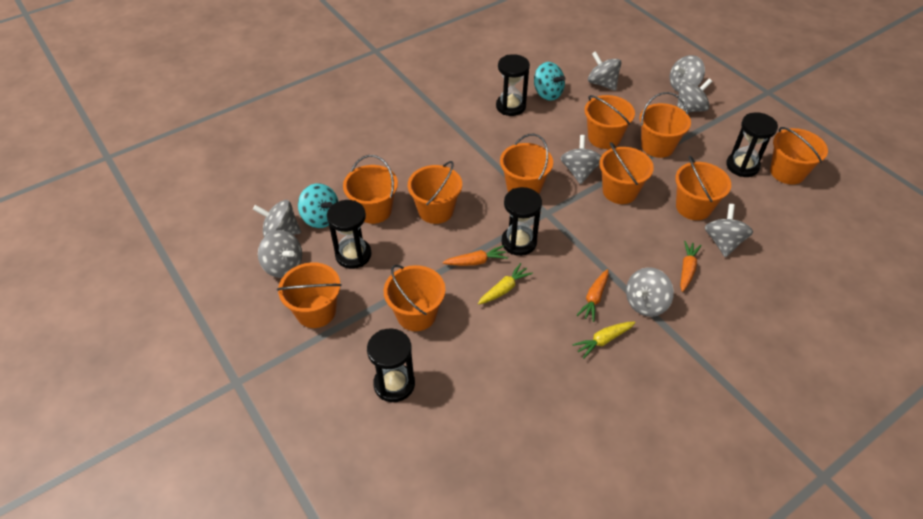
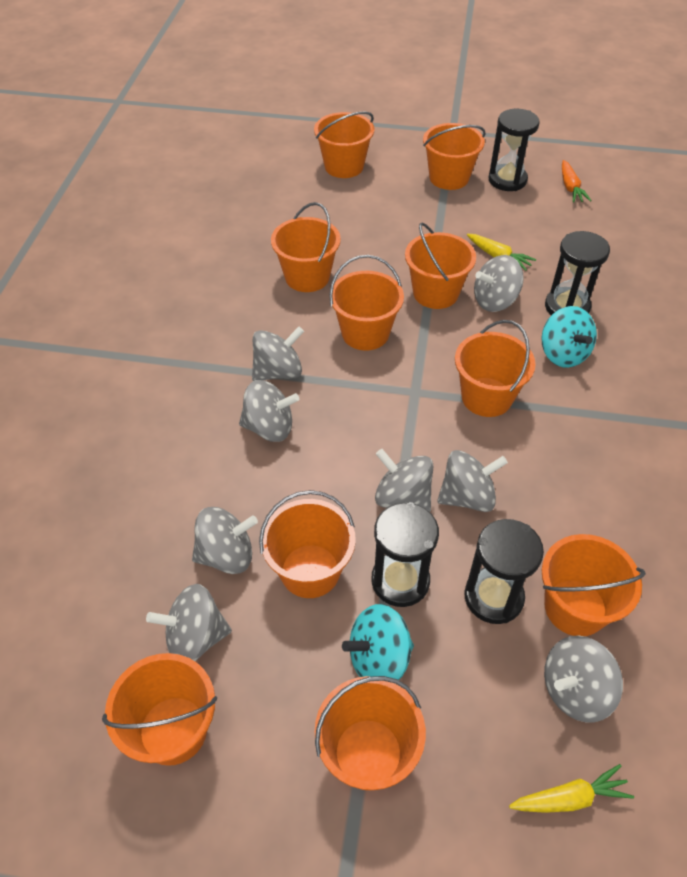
black hourglass: 5 -> 4
orange carrot: 3 -> 1

